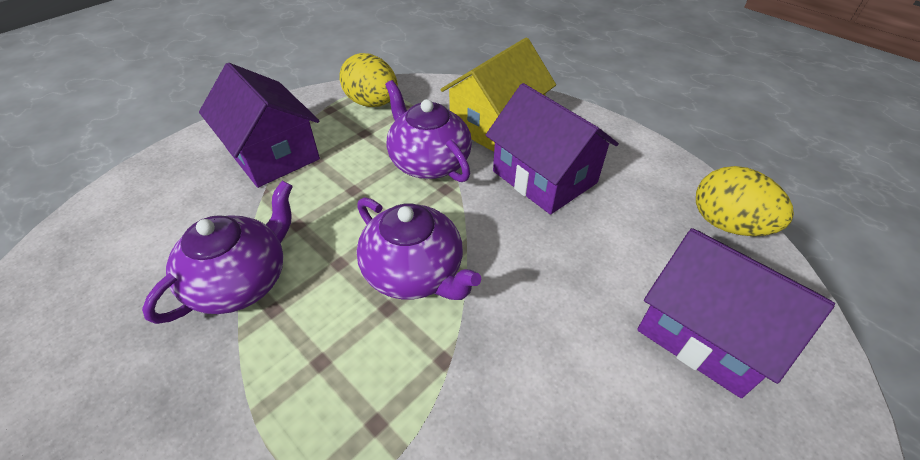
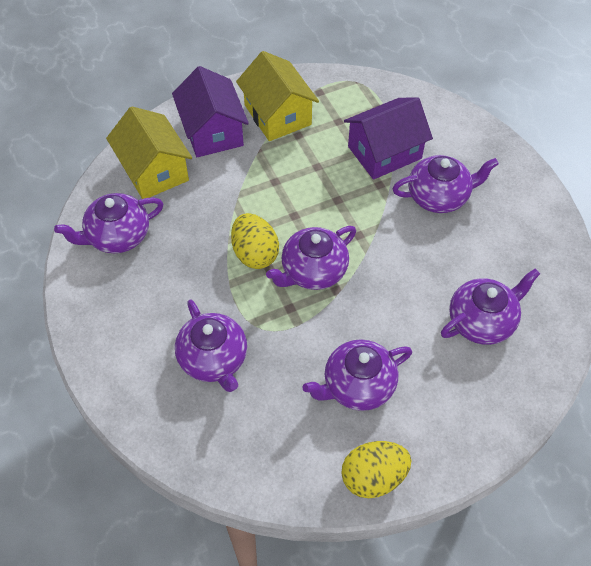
purple house: 3 -> 2
purple teapot: 3 -> 6
yellow house: 1 -> 2

